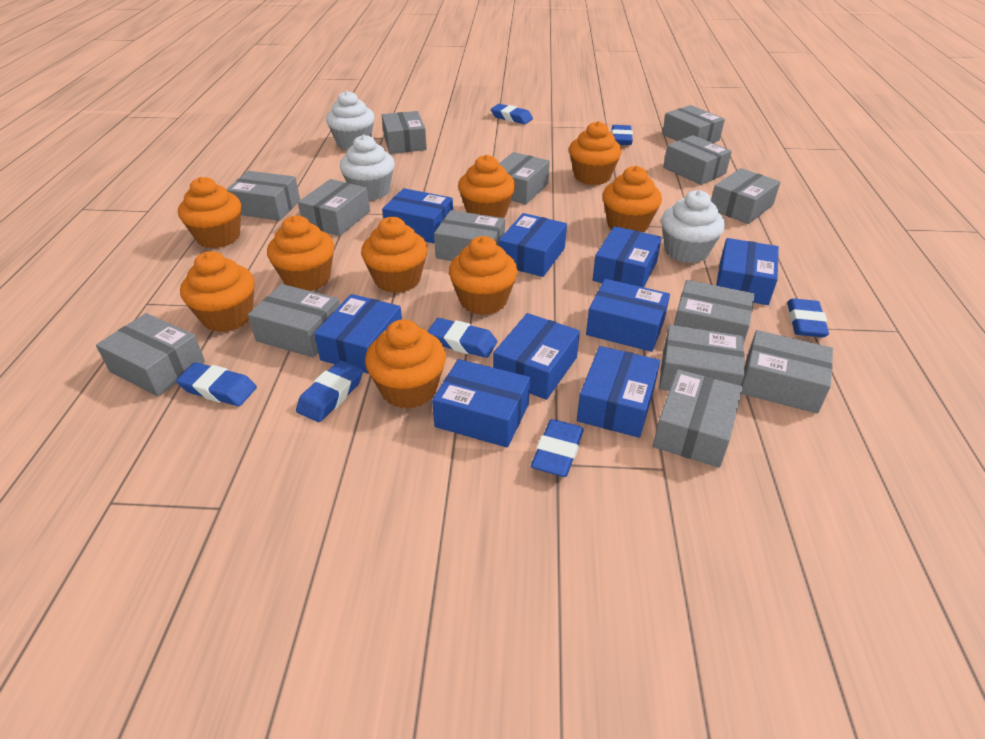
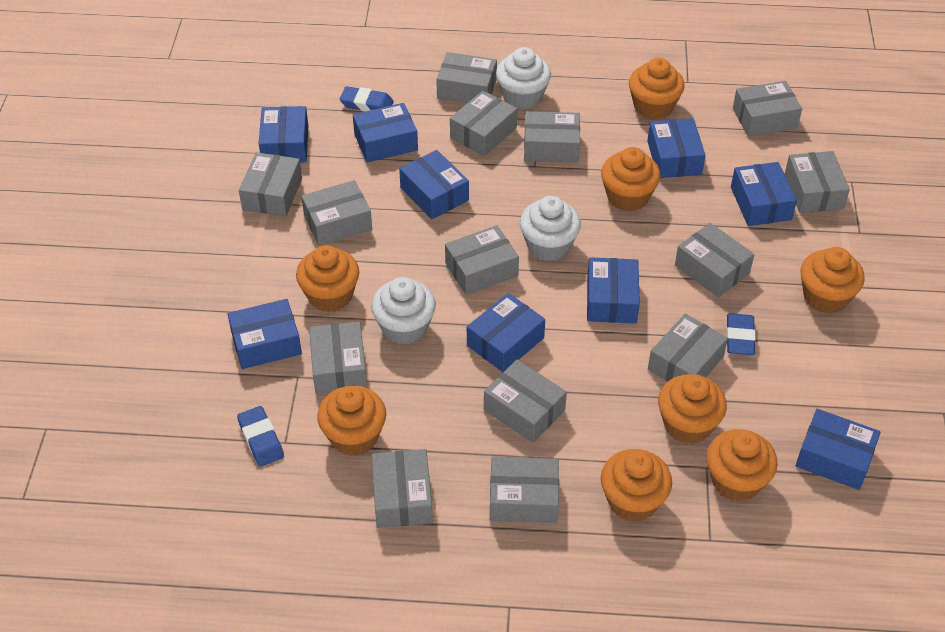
blue eraser: 7 -> 3
orange cupcake: 9 -> 8

